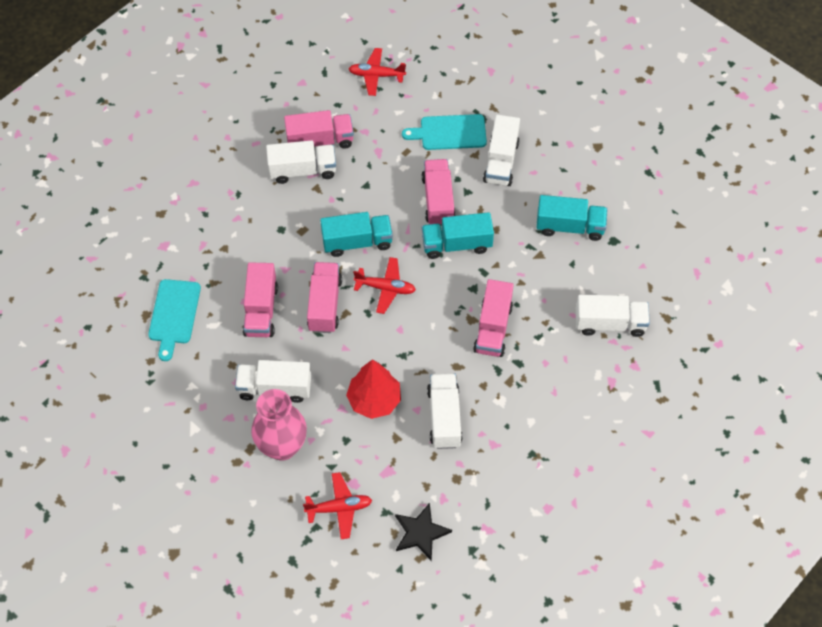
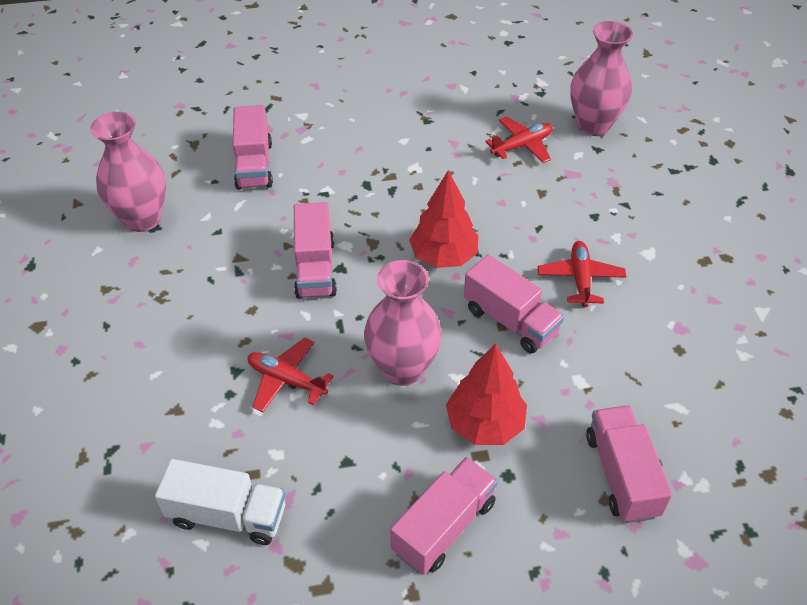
black star: 1 -> 0
pink vase: 1 -> 3
red tree: 1 -> 2
turquoise cutting board: 2 -> 0
turquoise truck: 3 -> 0
white truck: 5 -> 1

